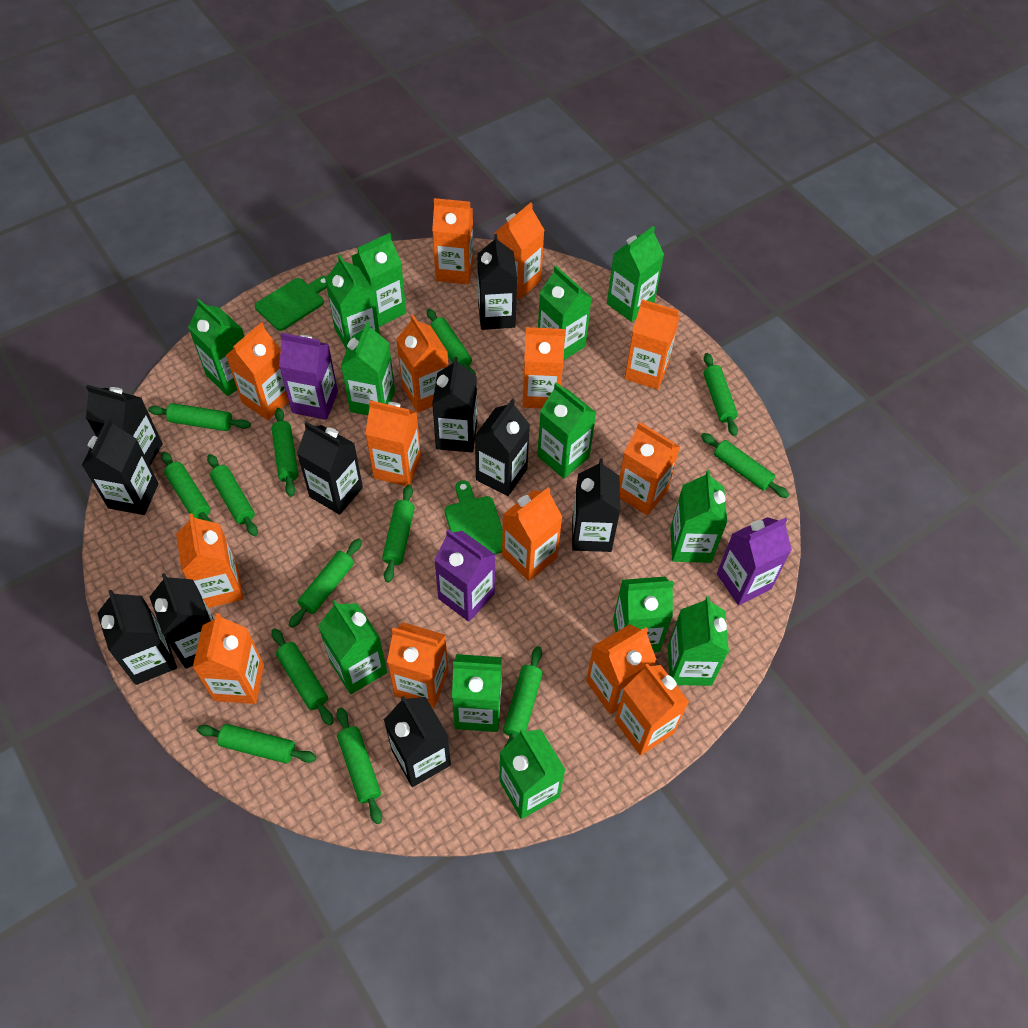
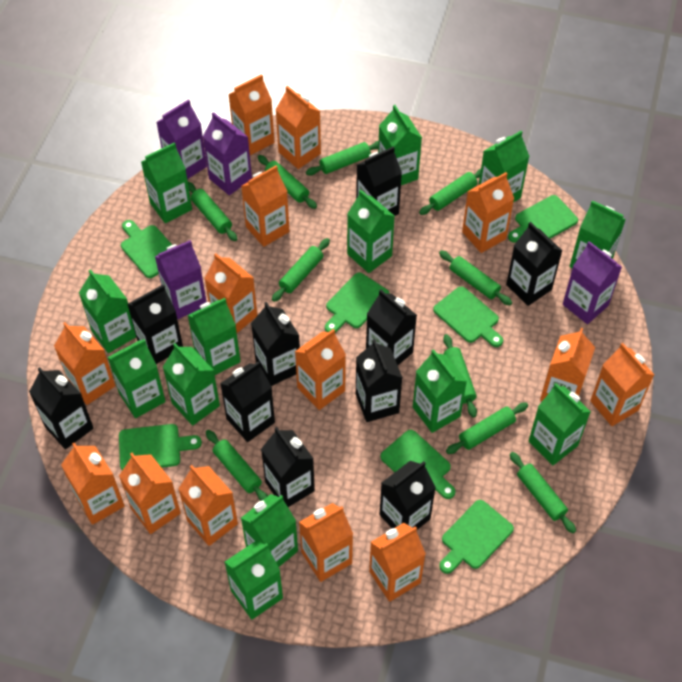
green cutting board: 2 -> 7
green rolling pin: 13 -> 10
purple carton: 3 -> 4

